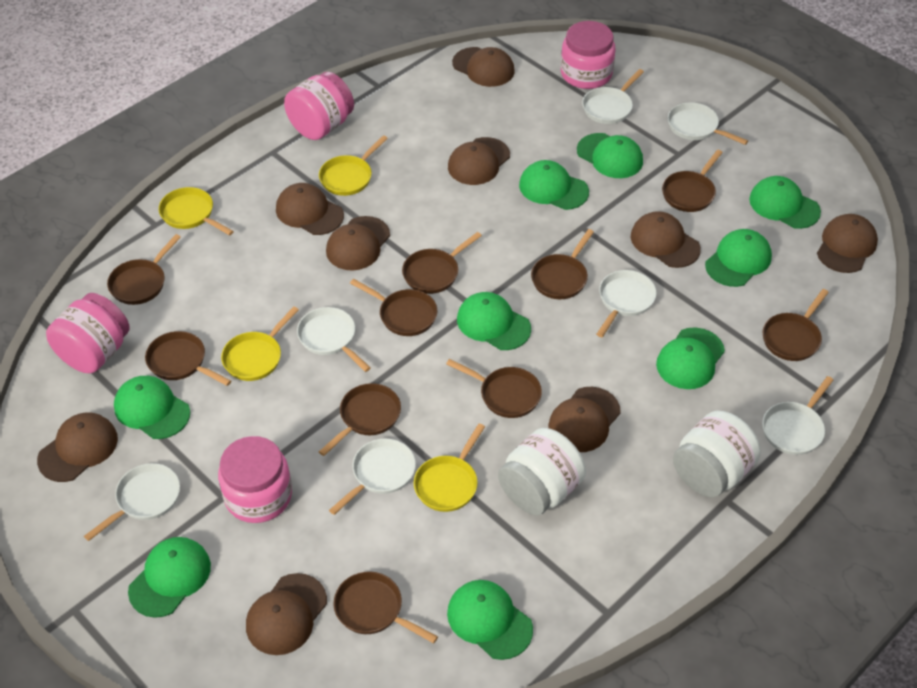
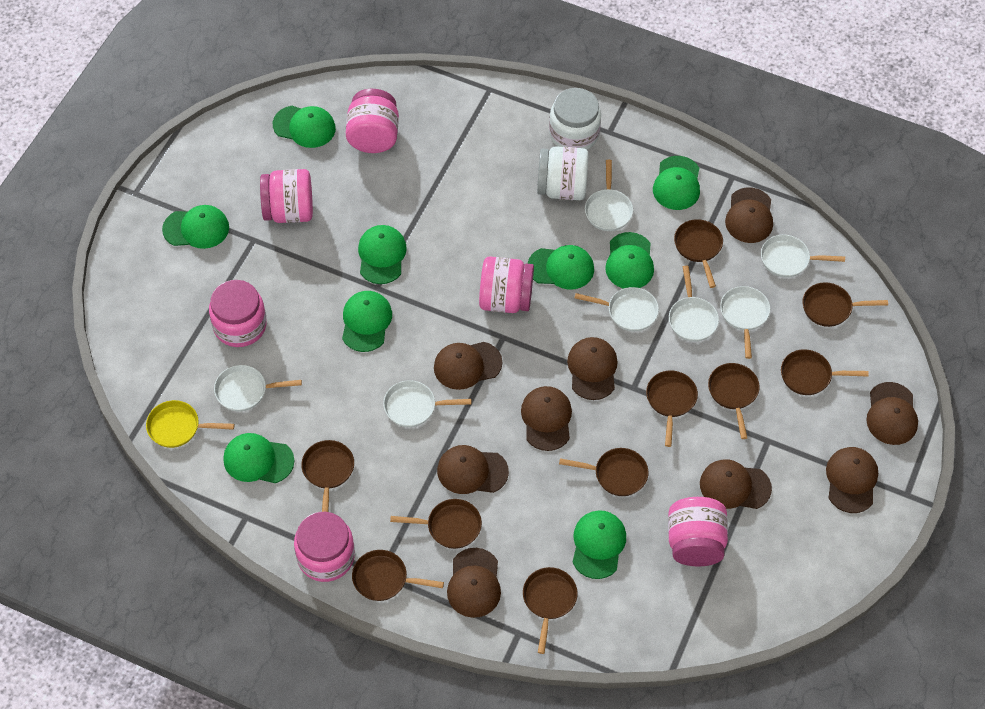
pink jar: 4 -> 6
yellow pan: 4 -> 1

